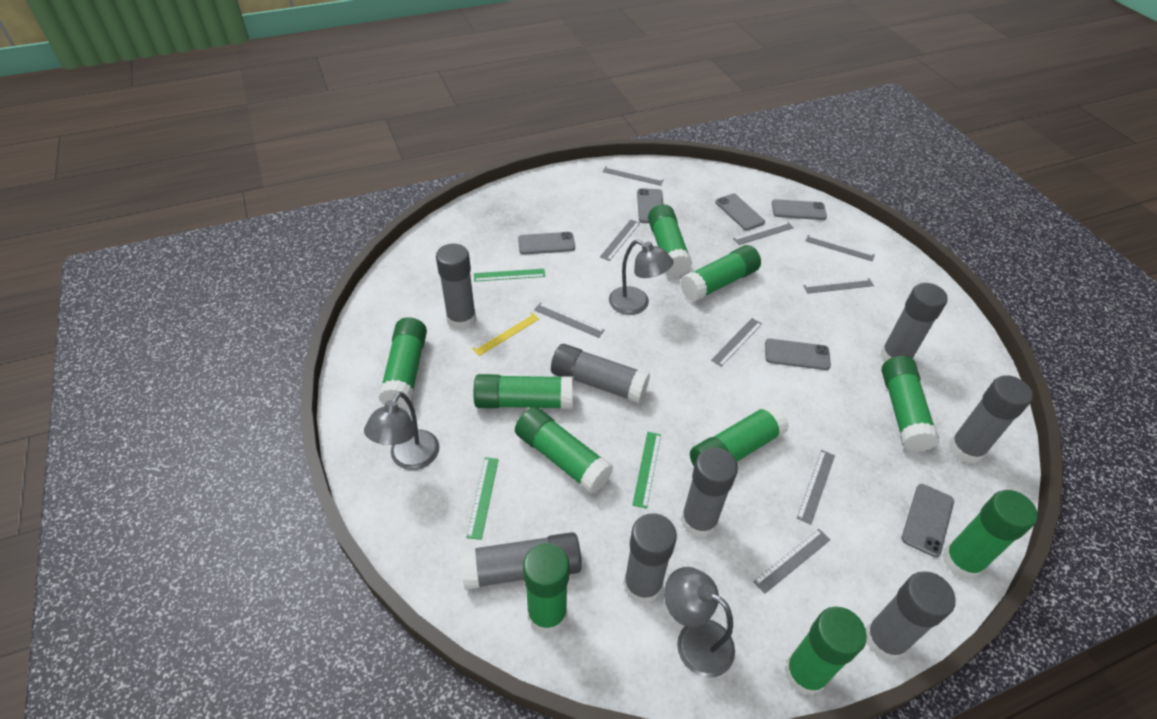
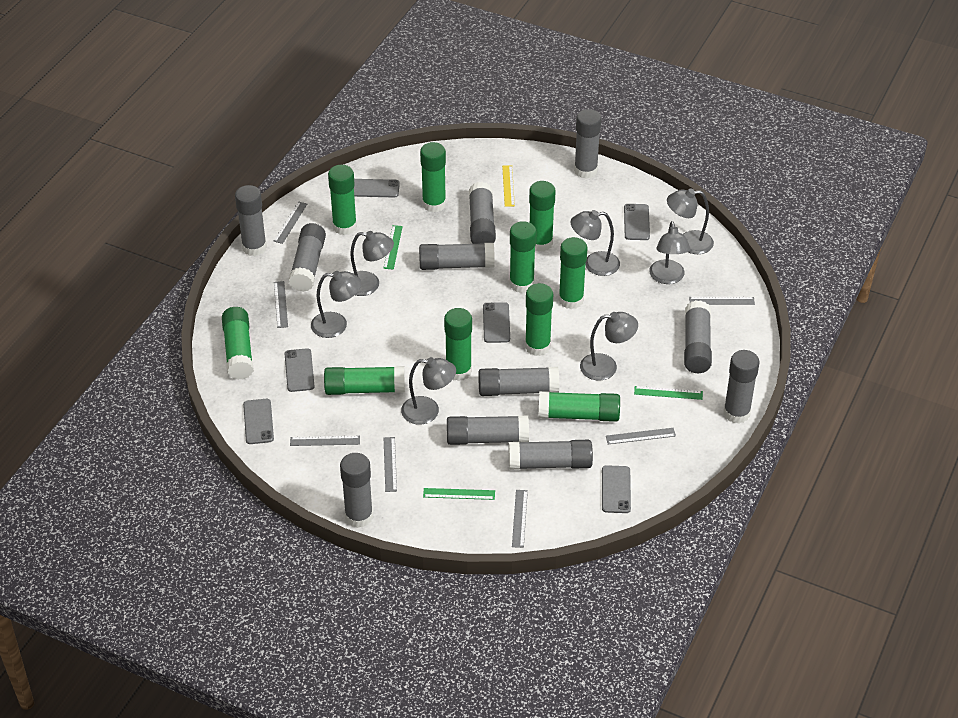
grey glue stick: 8 -> 11
grey lamp: 3 -> 7
grey ruler: 9 -> 7

